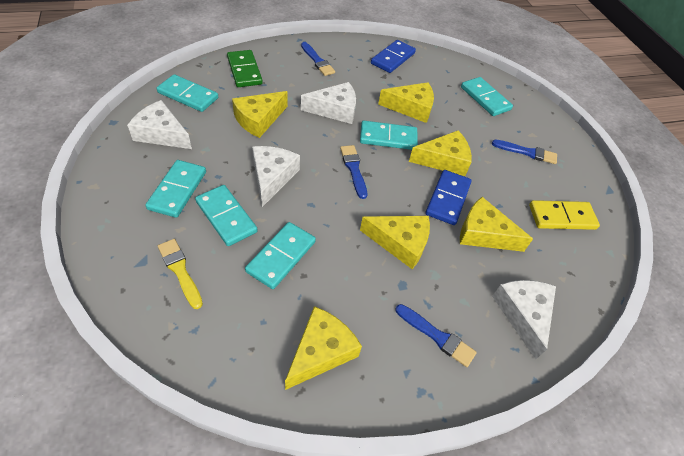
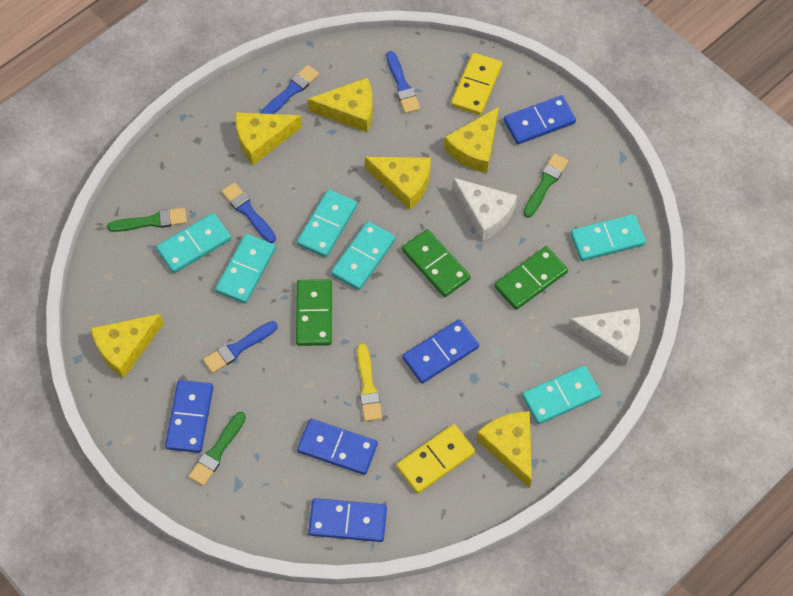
blue domino: 2 -> 5
green brush: 0 -> 3
green domino: 1 -> 3
white cheese: 4 -> 2
yellow domino: 1 -> 2

